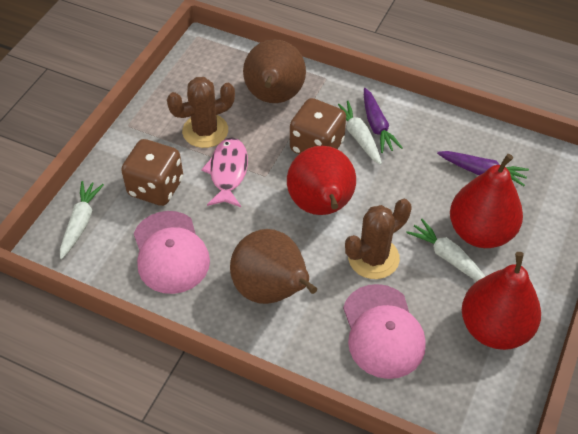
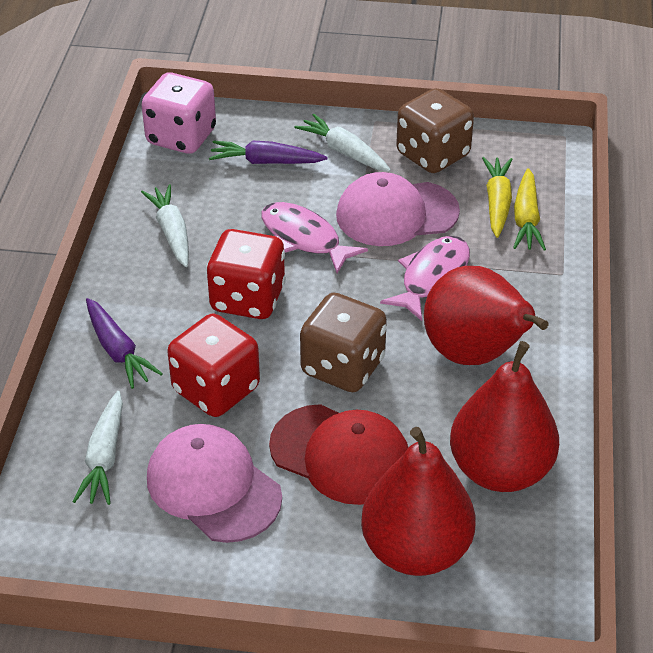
brown cactus: 2 -> 0
brown pear: 2 -> 0
pink dice: 0 -> 1
pink fish: 1 -> 2
red cap: 0 -> 1
red dice: 0 -> 2
yellow carrot: 0 -> 2

